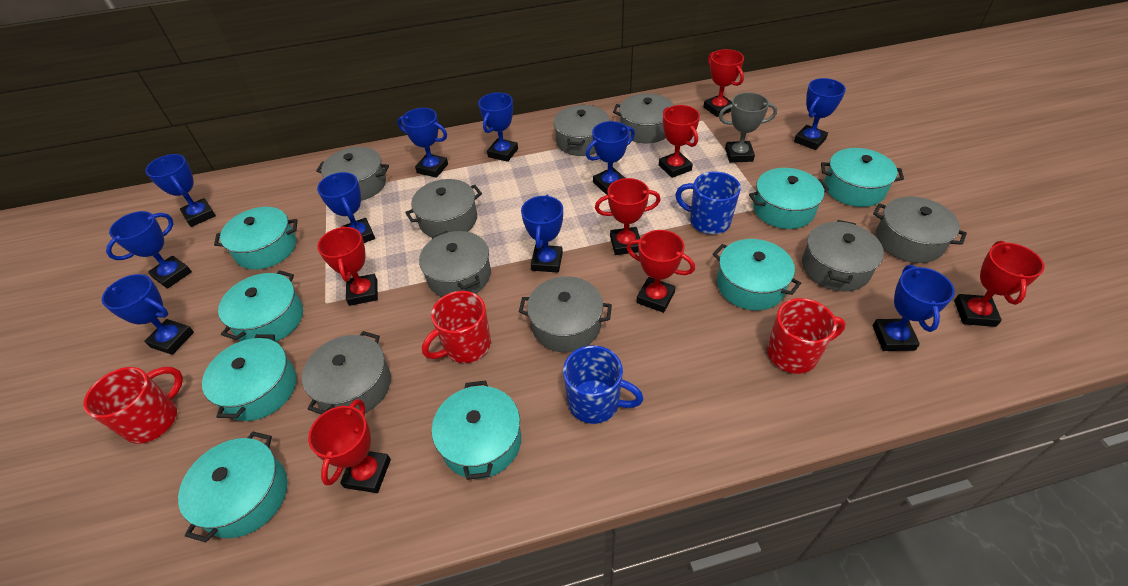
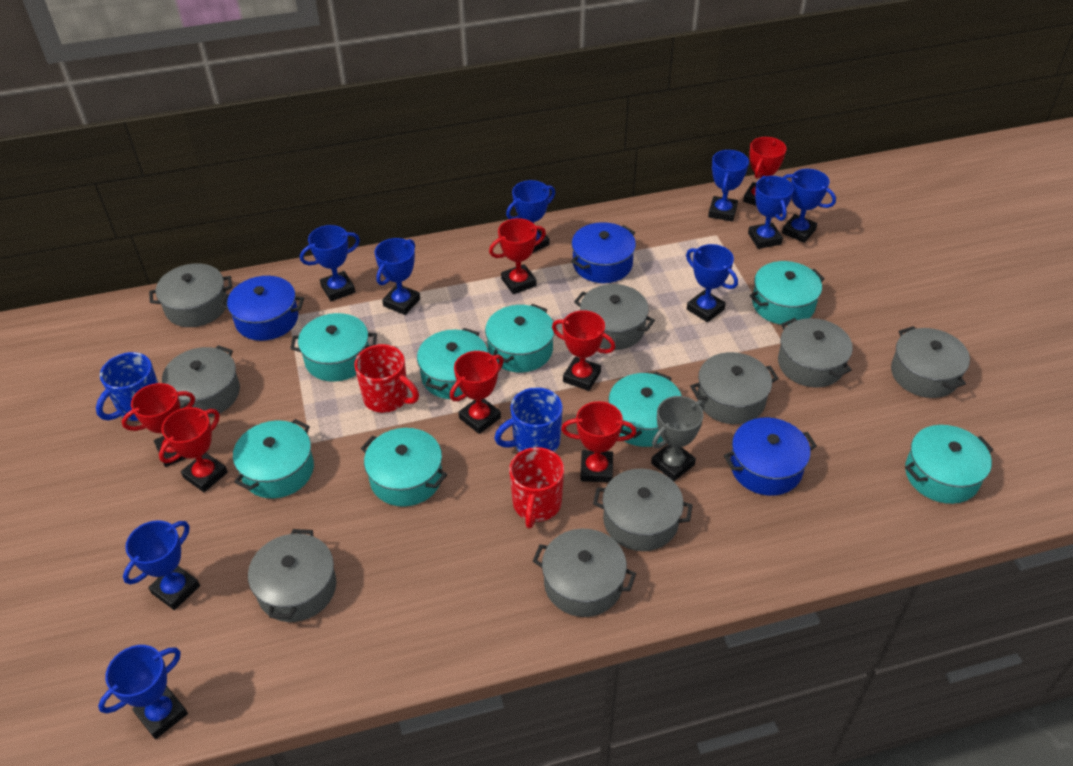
blue pot: 0 -> 3
blue trophy: 10 -> 9
red mug: 3 -> 2

